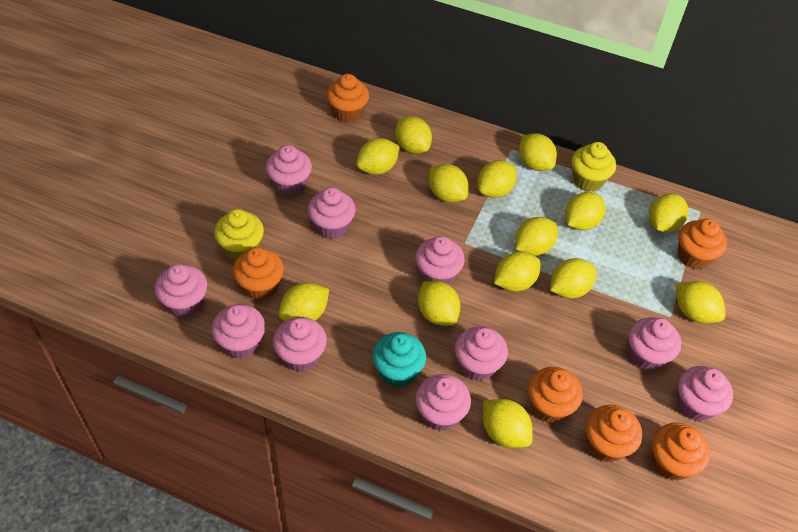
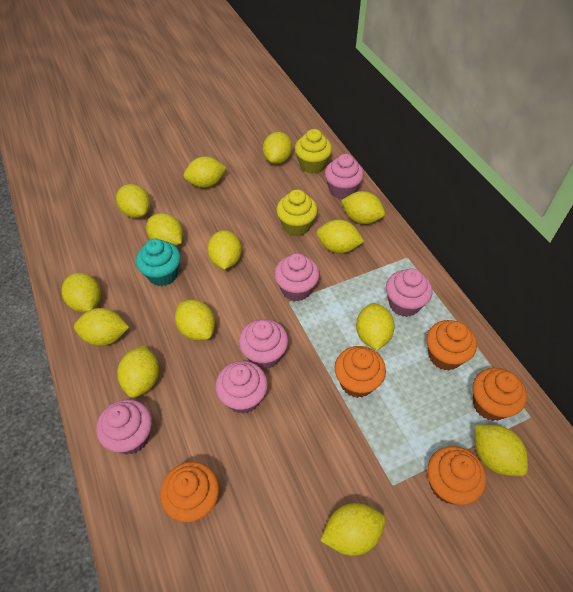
orange cupcake: 6 -> 5
pink cupcake: 10 -> 6

